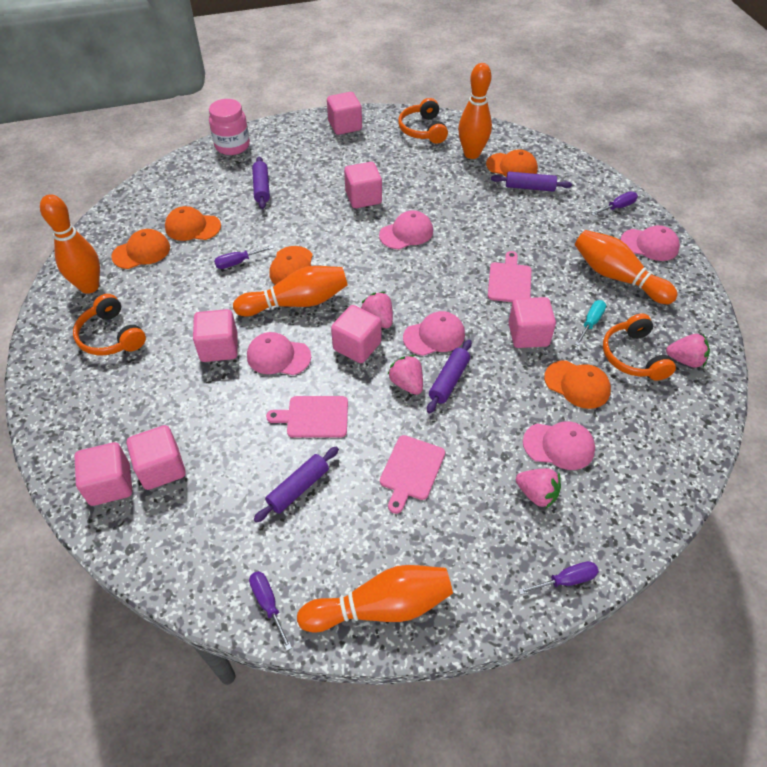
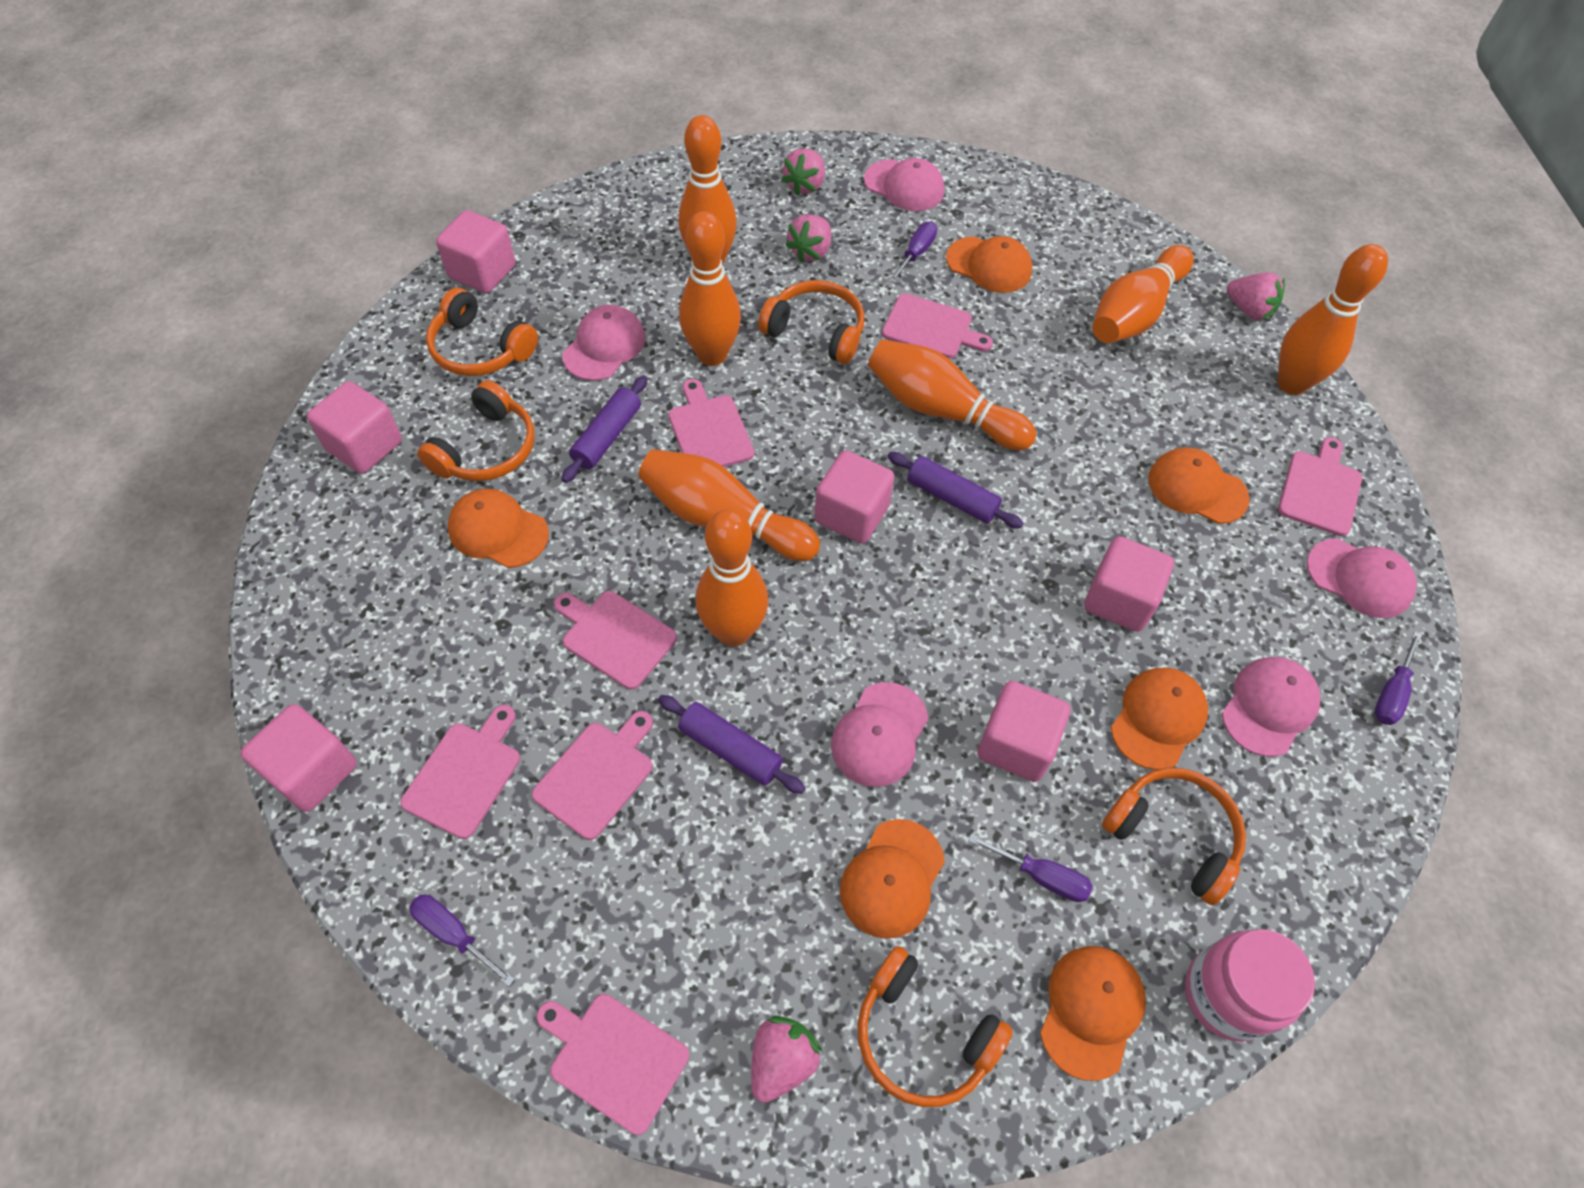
orange bowling pin: 5 -> 7
orange cap: 5 -> 6
orange headphones: 3 -> 5
pink cube: 7 -> 6
pink cutting board: 3 -> 7
purple rolling pin: 4 -> 3
turquoise screwdriver: 1 -> 0

